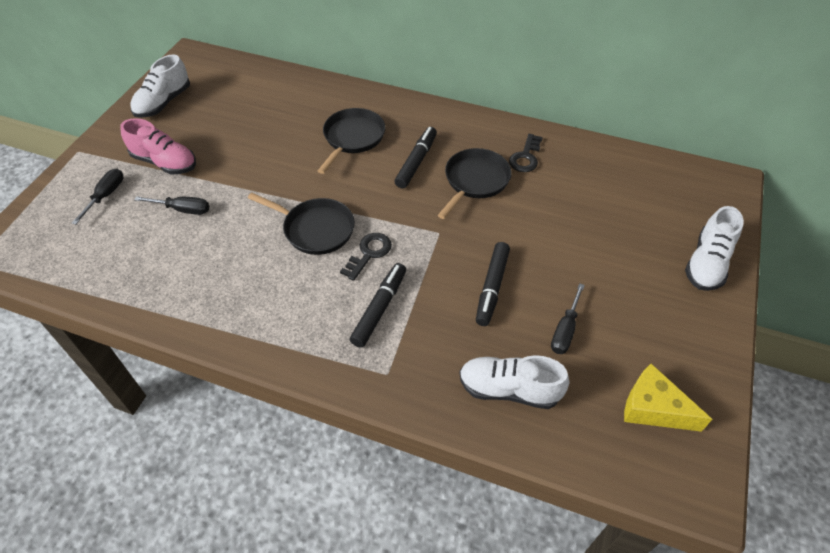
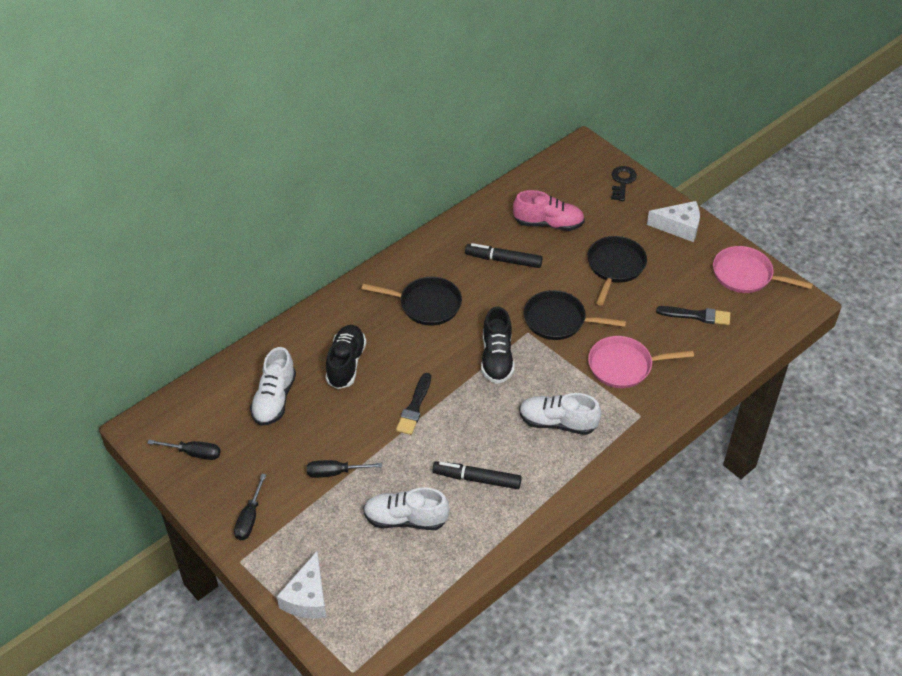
black brush: 0 -> 2
black key: 2 -> 1
black marker: 3 -> 2
black shoe: 0 -> 2
pink pan: 0 -> 2
white cheese: 0 -> 2
yellow cheese: 1 -> 0

